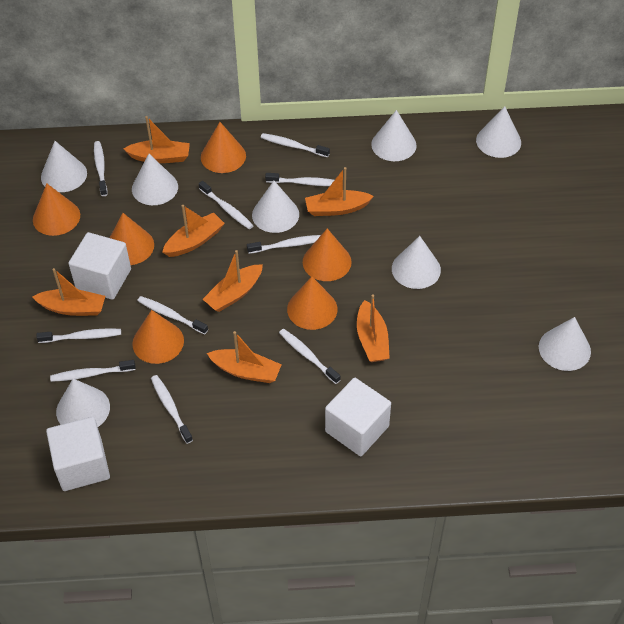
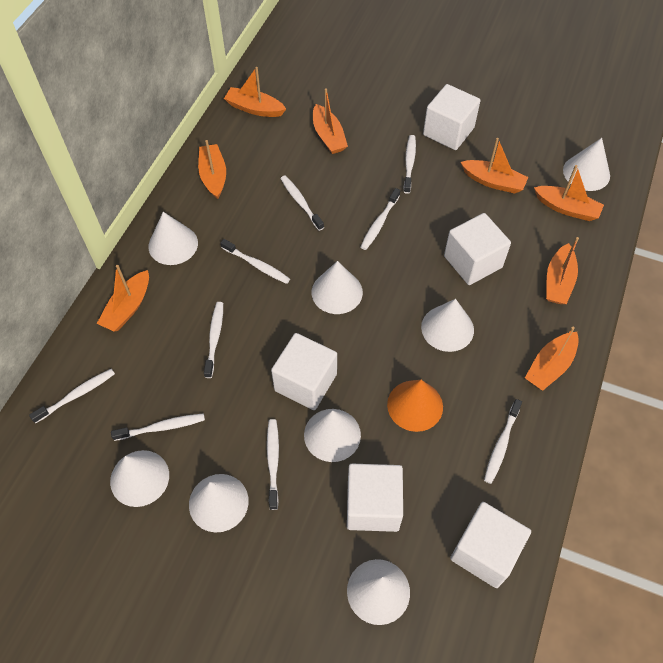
orange boat: 7 -> 8
orange cone: 6 -> 1
white cube: 3 -> 5
white toothbrush: 10 -> 9

